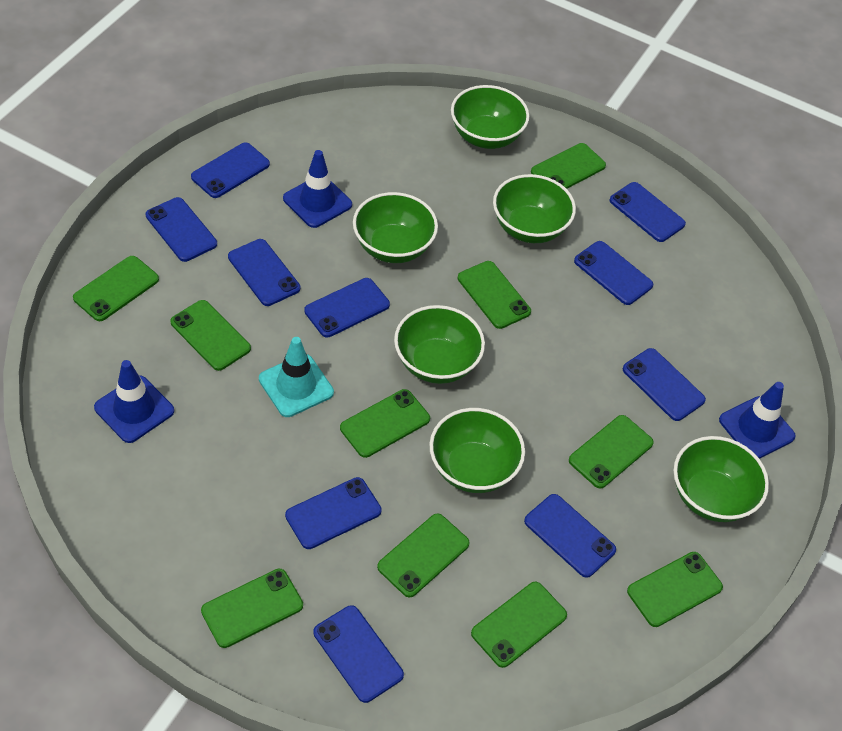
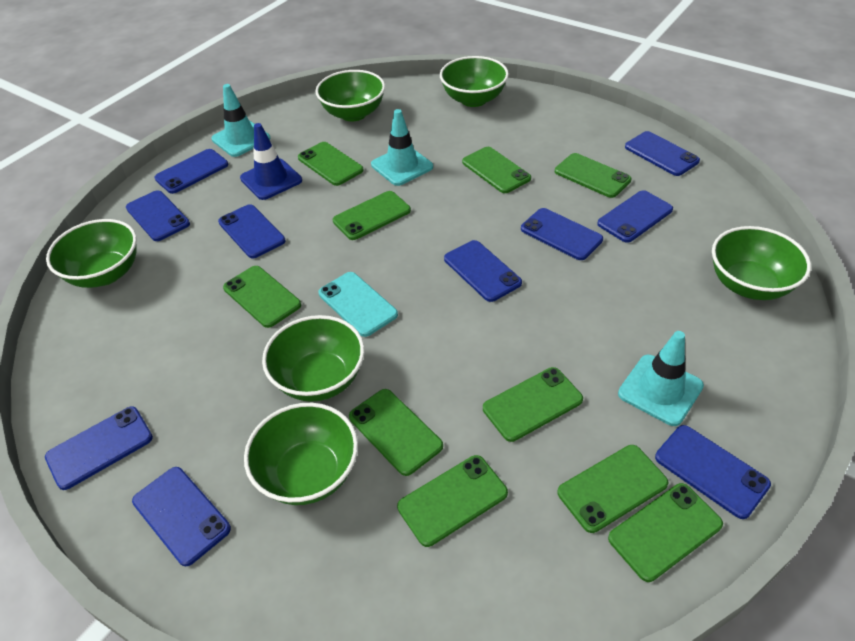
blue traffic cone: 3 -> 1
turquoise phone: 0 -> 1
turquoise traffic cone: 1 -> 3

